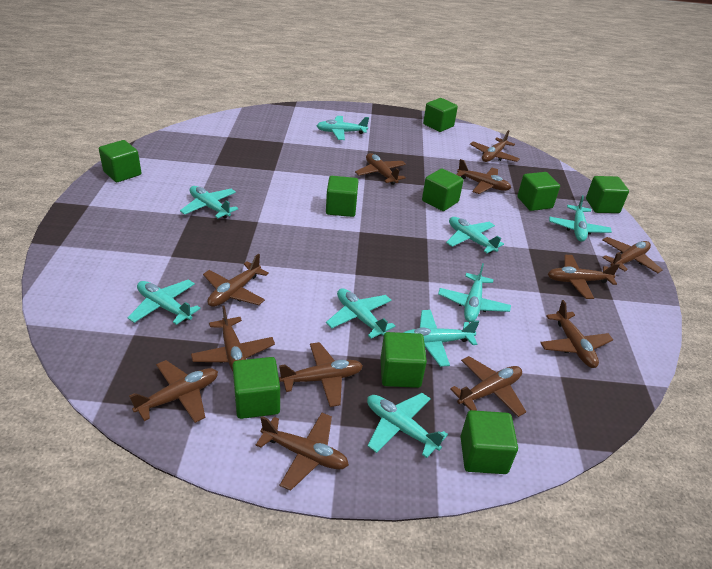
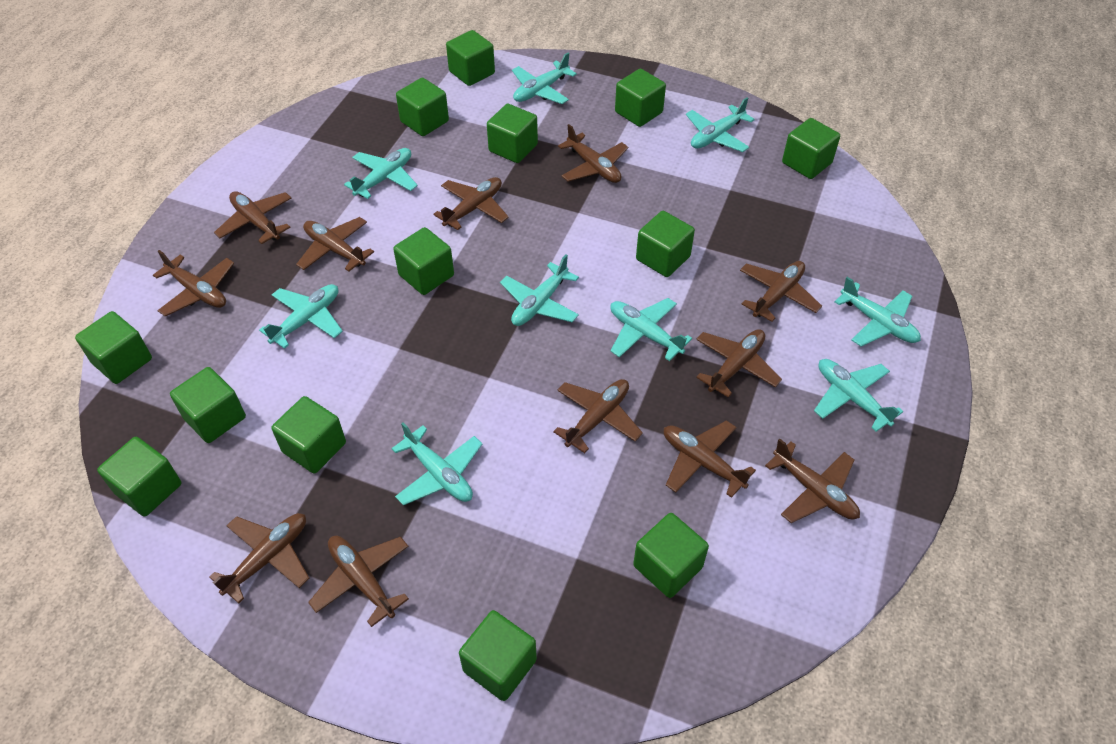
green cube: 9 -> 13

